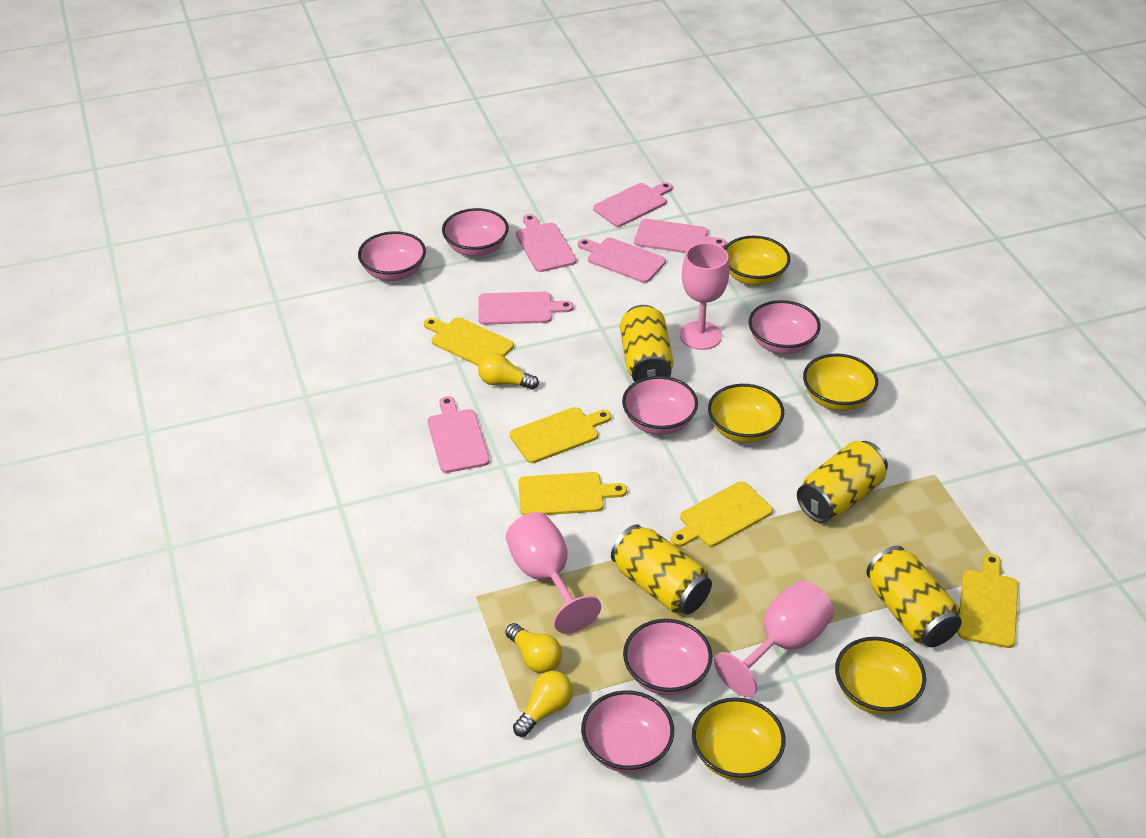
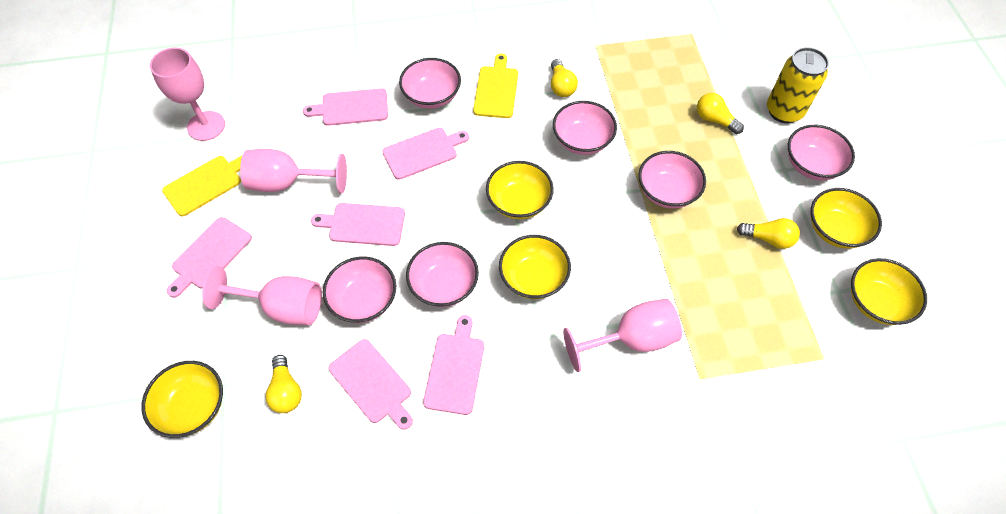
pink goblet: 3 -> 4
yellow can: 4 -> 1
yellow cutting board: 5 -> 2
yellow light bulb: 3 -> 4

